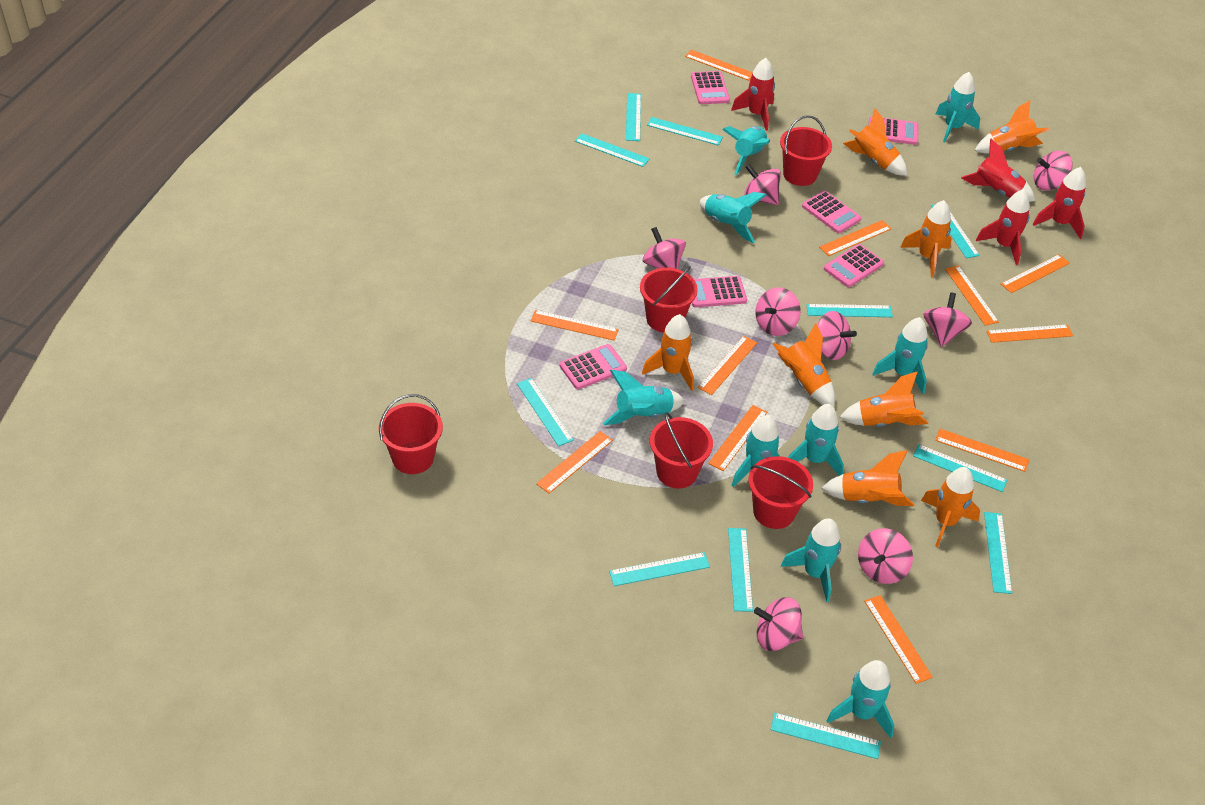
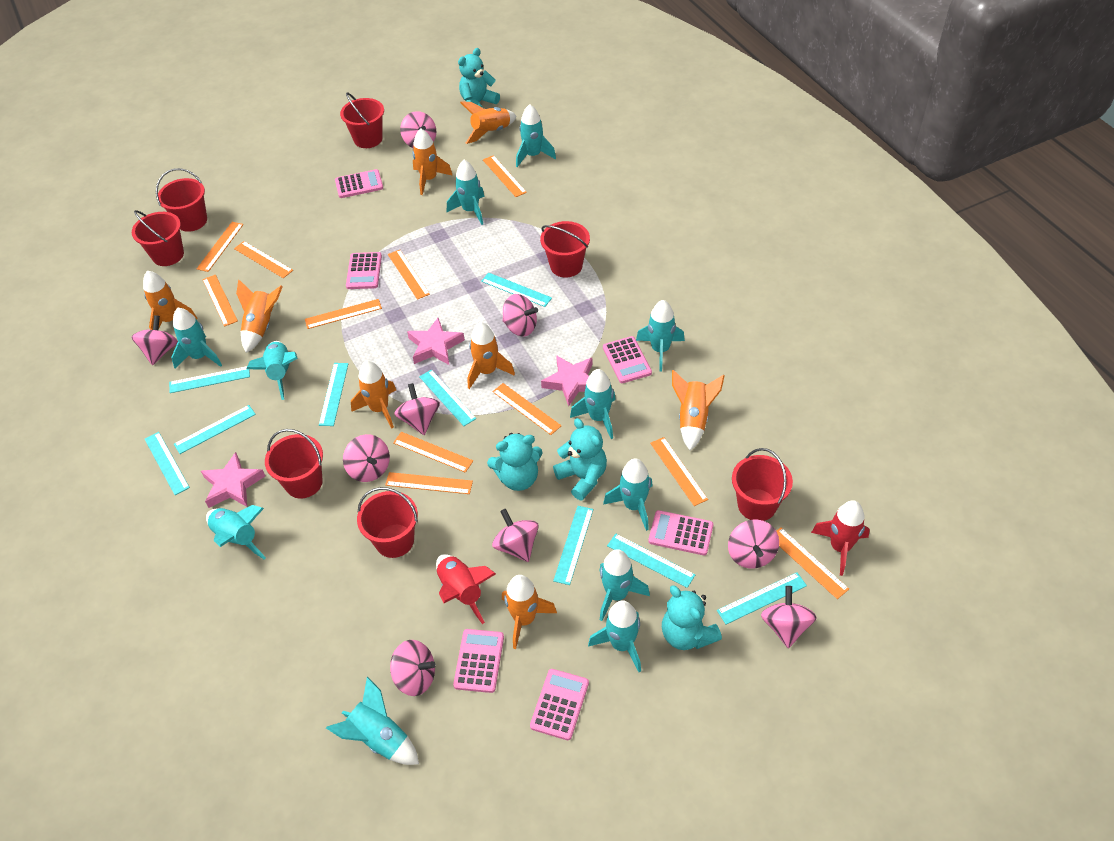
pink spinning top: 8 -> 9
pink star: 0 -> 3
red bucket: 5 -> 7
red rocket: 4 -> 2
turquoise rocket: 9 -> 11
turquoise ruler: 11 -> 9
turquoise teddy bear: 0 -> 4

